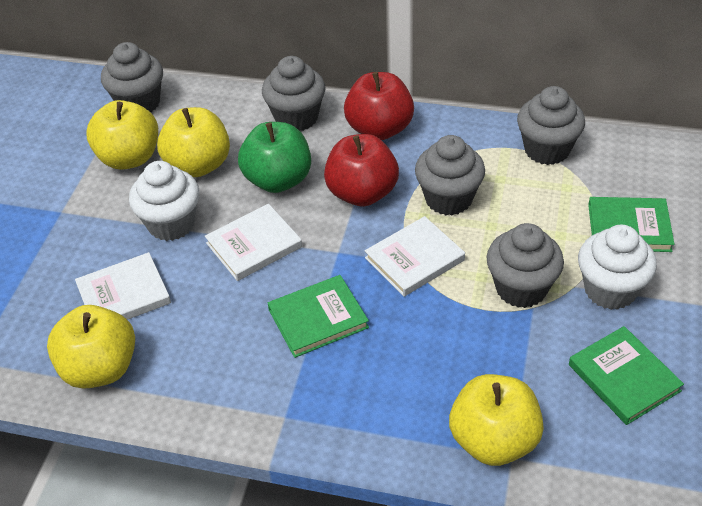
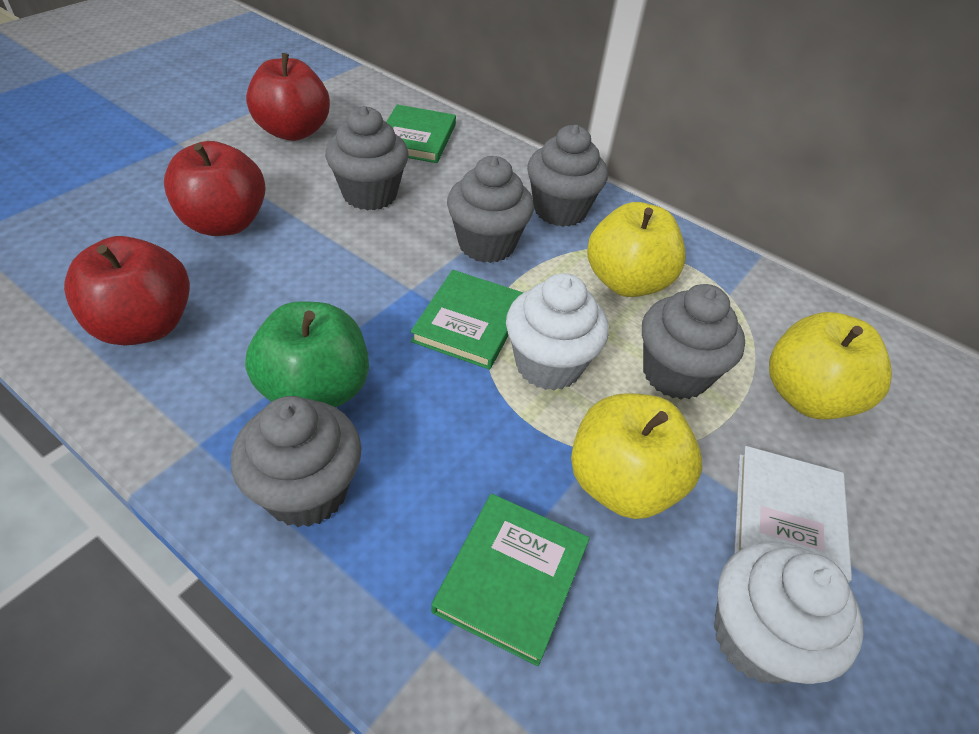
red apple: 2 -> 3
white book: 3 -> 1
yellow apple: 4 -> 3

